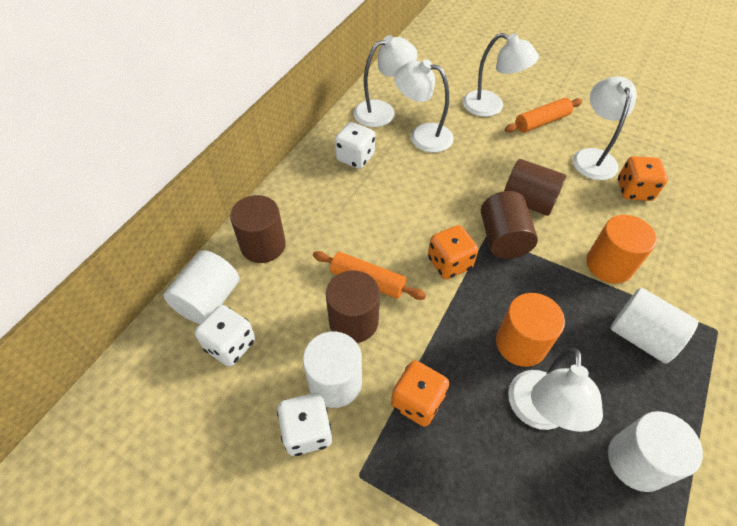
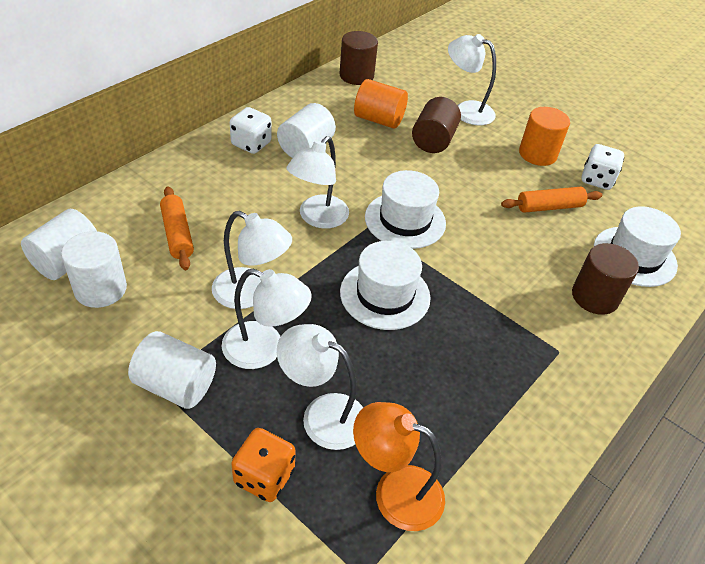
brown cylinder: 4 -> 3
orange dice: 3 -> 1
orange lamp: 0 -> 1
white dice: 3 -> 2
white hat: 0 -> 3

